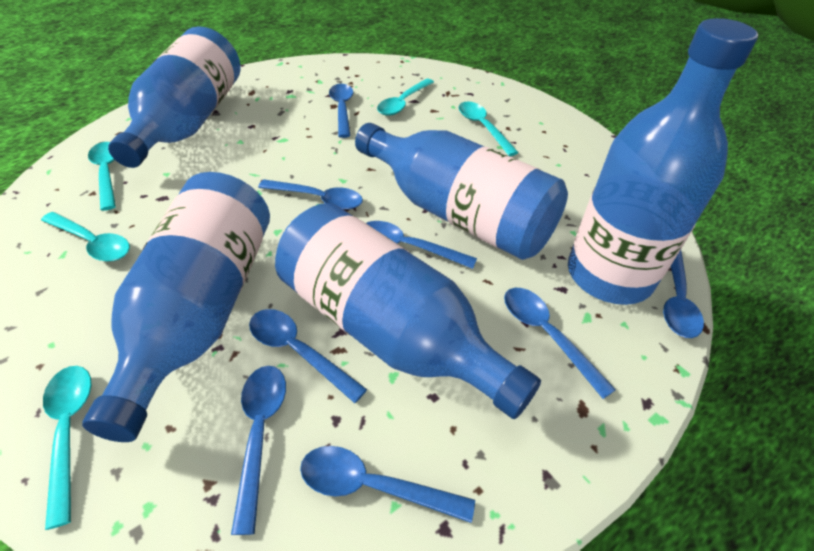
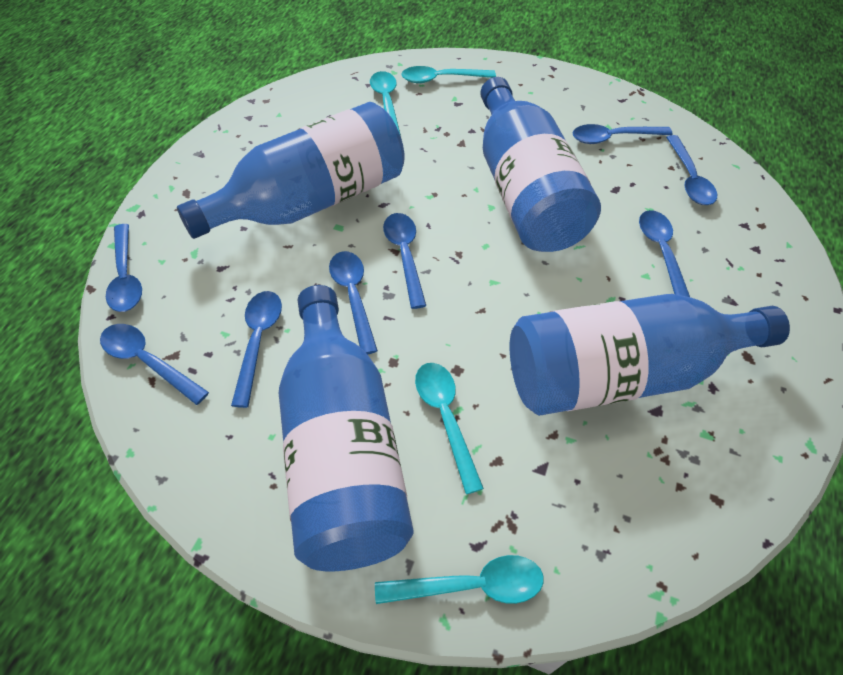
blue bottle: 5 -> 4
turquoise spoon: 5 -> 4

